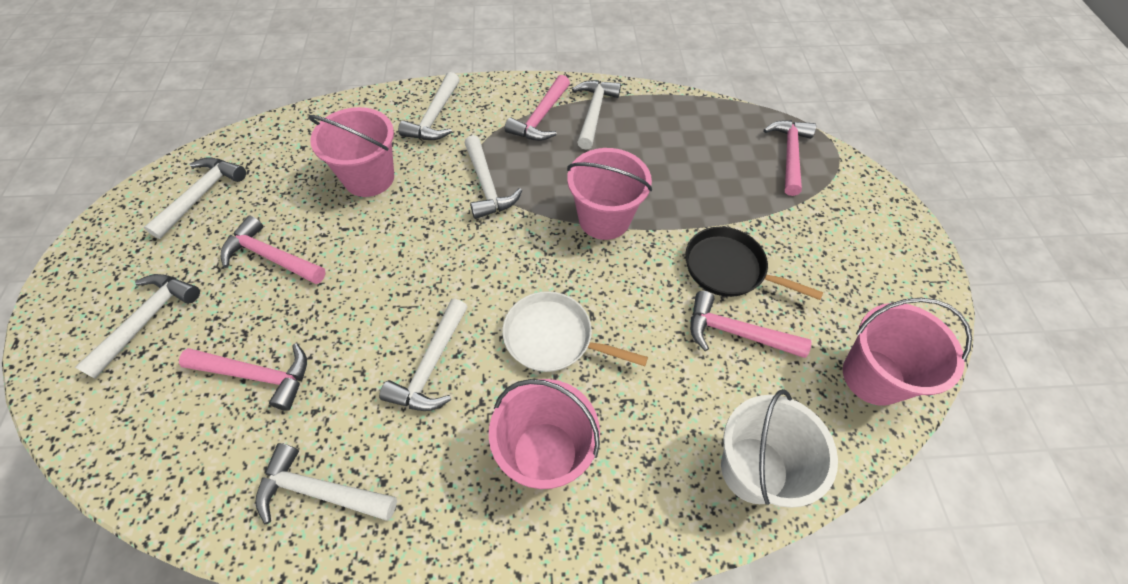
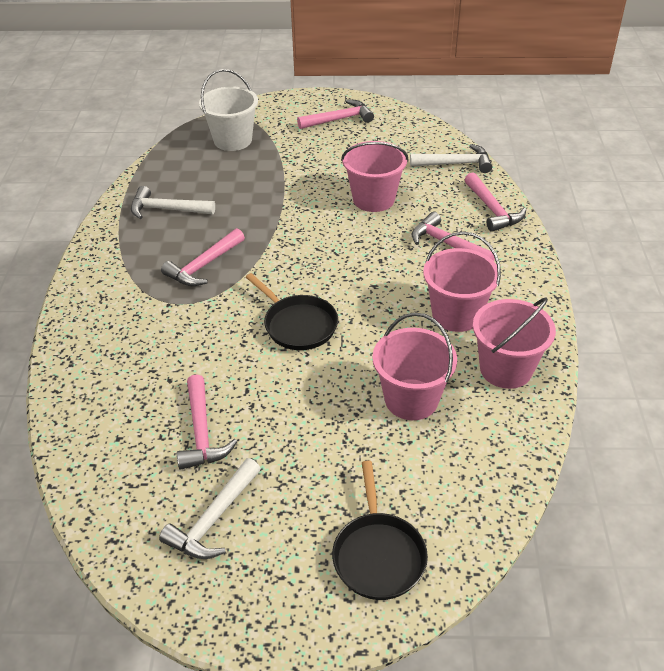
black pan: 1 -> 2
white hammer: 7 -> 3
white pan: 1 -> 0

